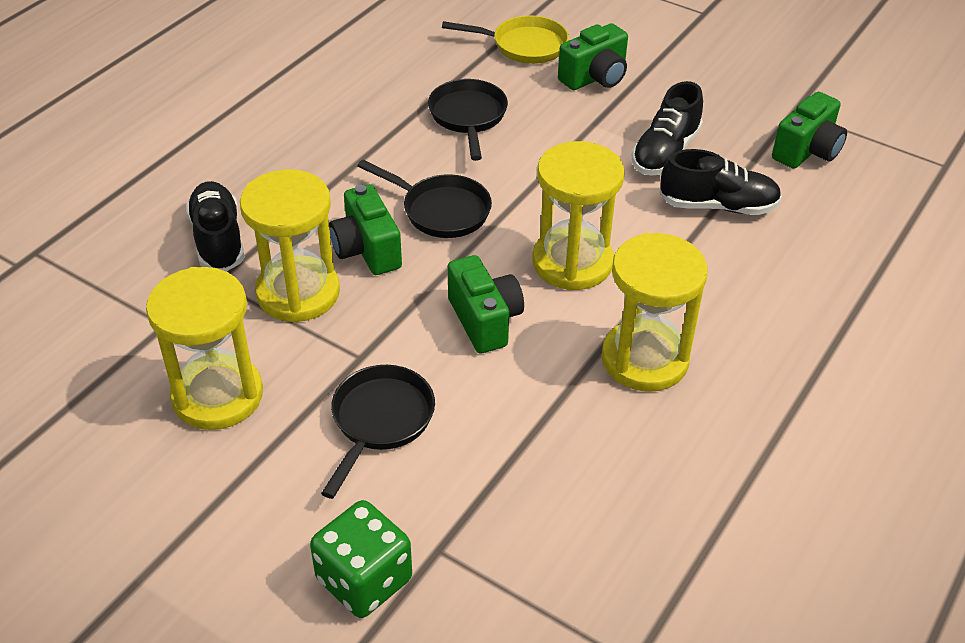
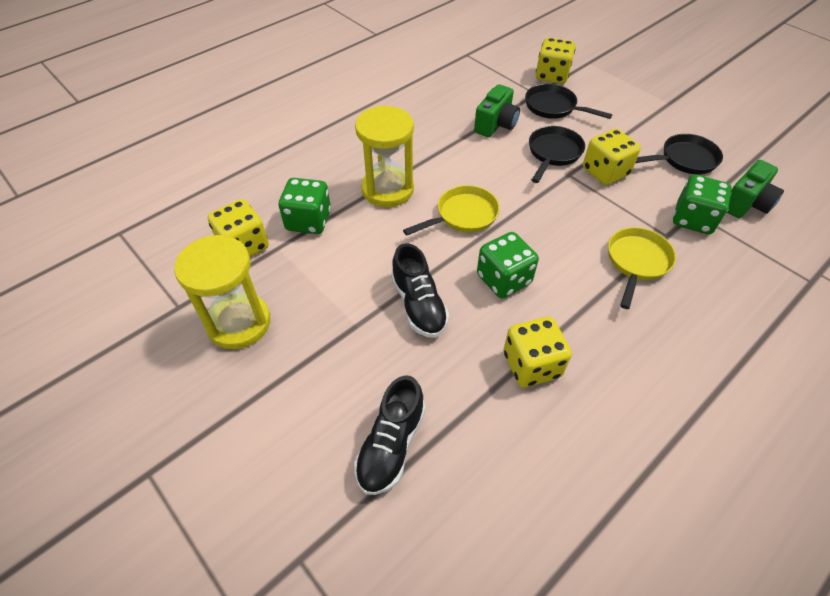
black shoe: 3 -> 2
green camera: 4 -> 2
green dice: 1 -> 3
yellow dice: 0 -> 4
yellow hourglass: 4 -> 2
yellow pan: 1 -> 2

